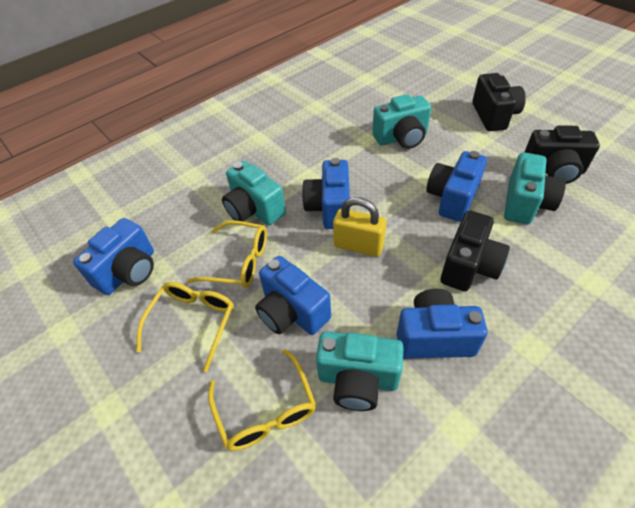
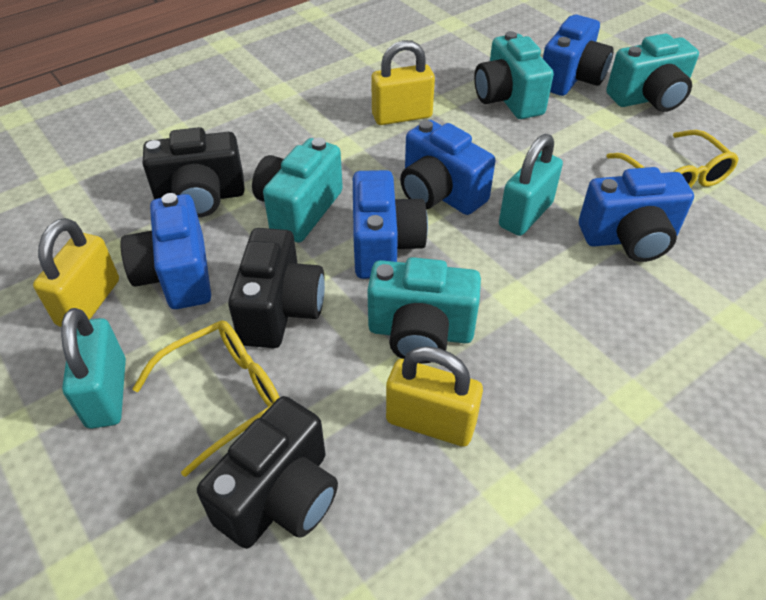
turquoise padlock: 0 -> 2
yellow glasses: 3 -> 2
yellow padlock: 1 -> 3

